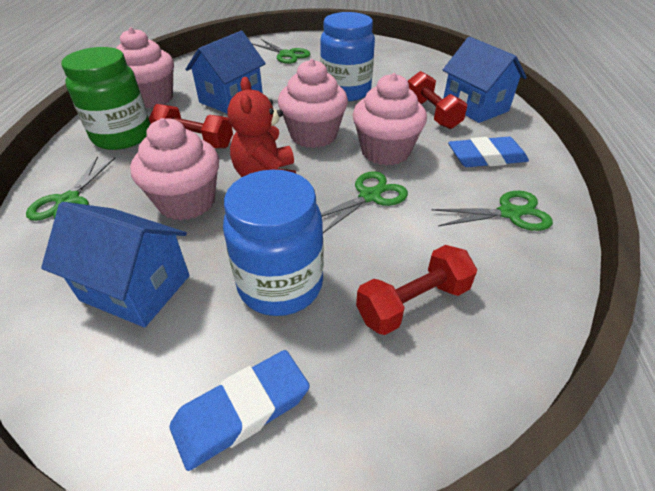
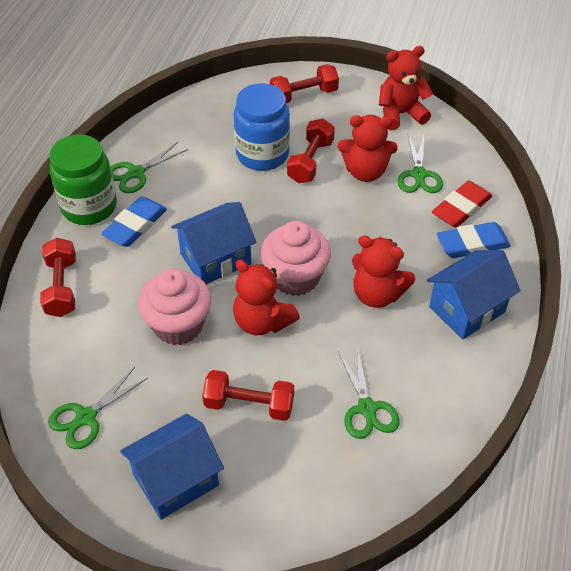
blue jar: 2 -> 1
pink cupcake: 4 -> 2
red dumbbell: 3 -> 4
red eraser: 0 -> 1
red teddy bear: 1 -> 4

